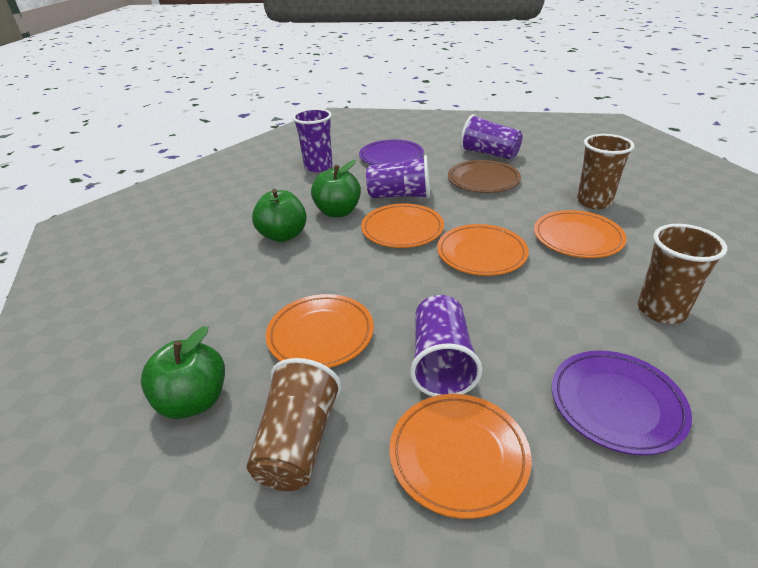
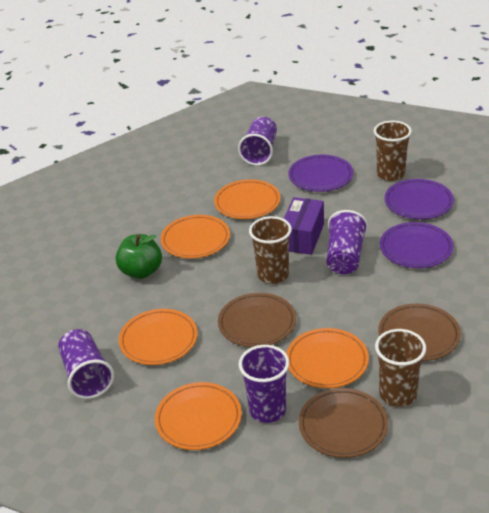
brown plate: 1 -> 3
green apple: 3 -> 1
purple box: 0 -> 1
purple plate: 2 -> 3

